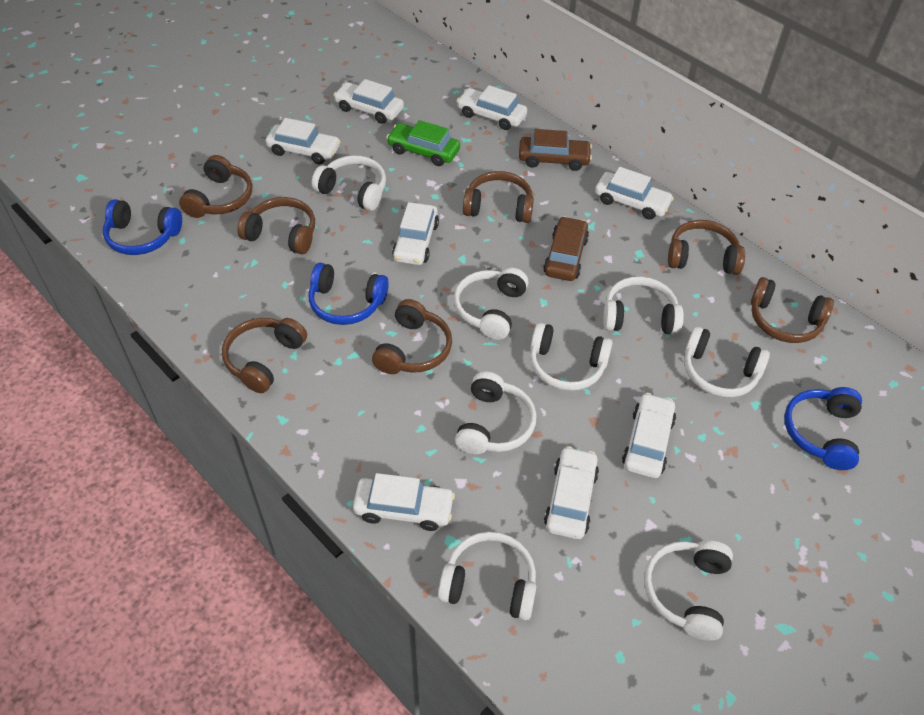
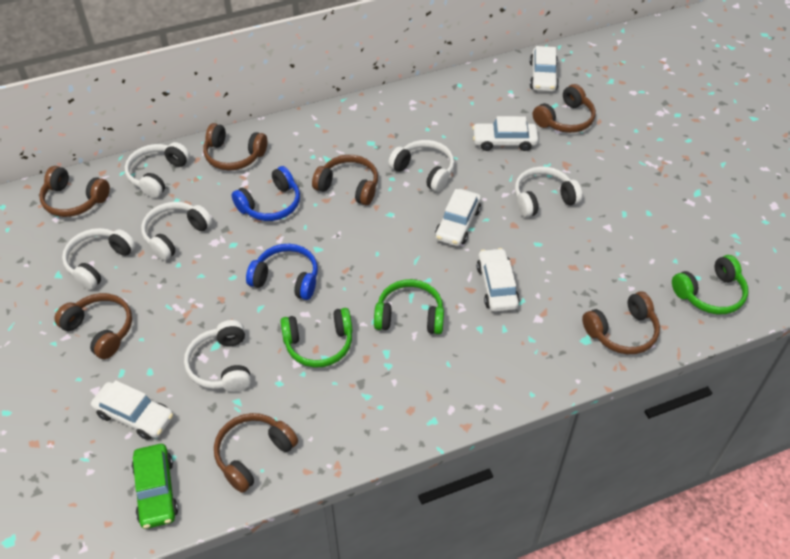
blue headphones: 3 -> 2
brown car: 2 -> 0
green headphones: 0 -> 3
white car: 8 -> 5
white headphones: 8 -> 6

